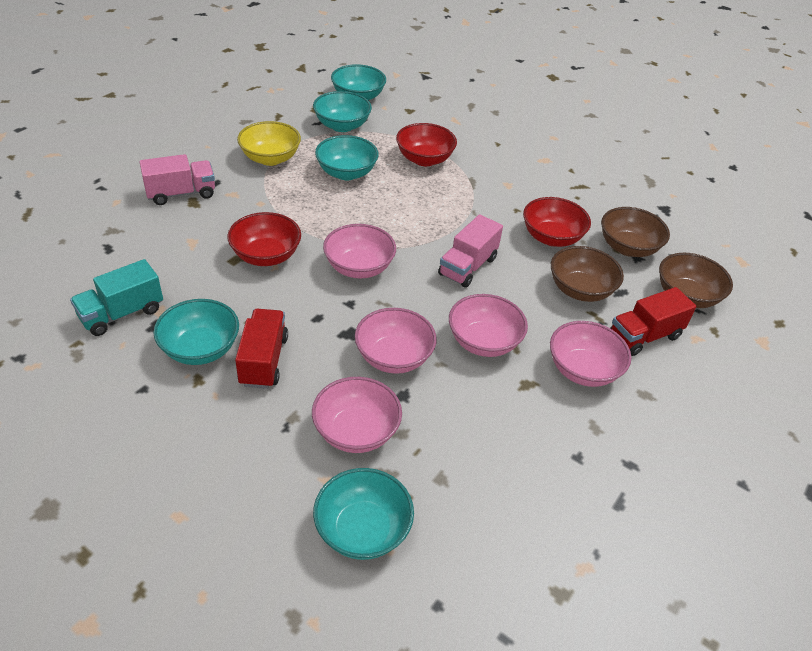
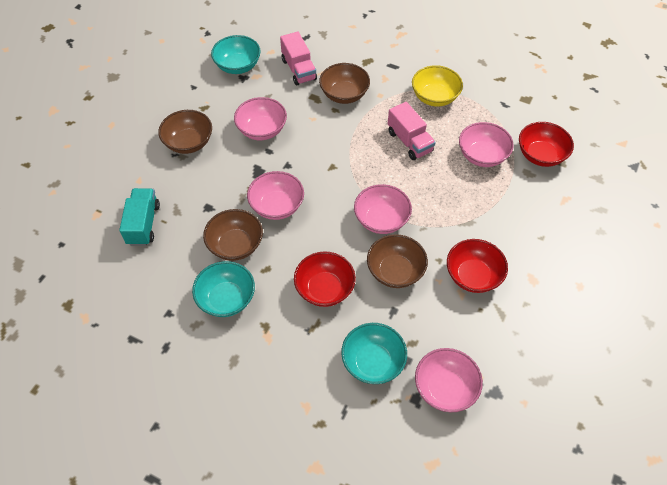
brown bowl: 3 -> 4
red truck: 2 -> 0
turquoise bowl: 5 -> 3

